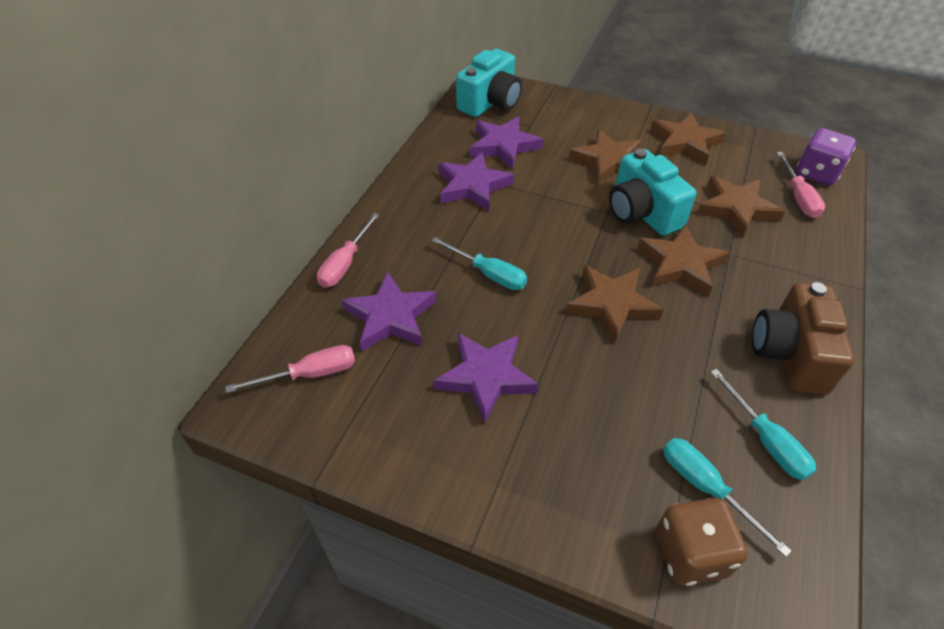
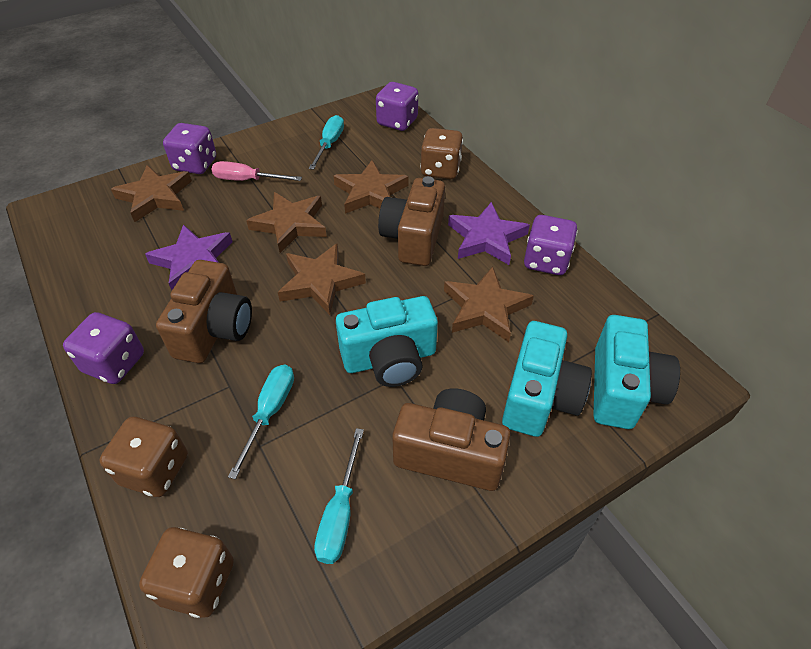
brown camera: 1 -> 3
brown dice: 1 -> 3
pink screwdriver: 3 -> 1
purple dice: 1 -> 4
purple star: 4 -> 2
turquoise camera: 2 -> 3

